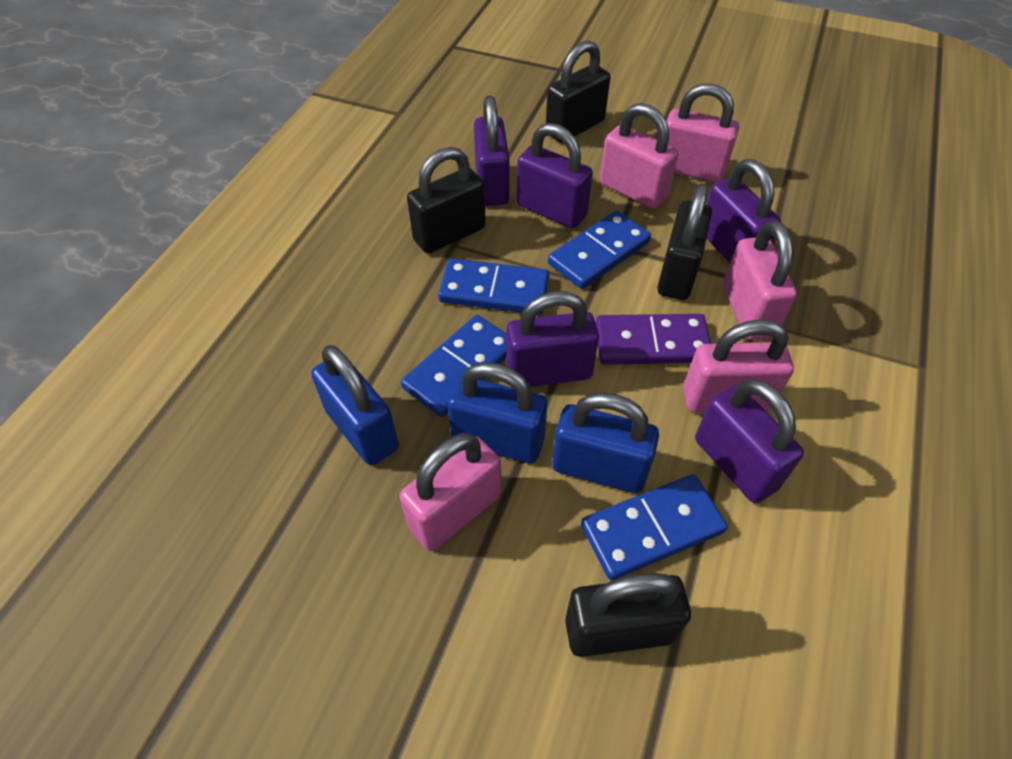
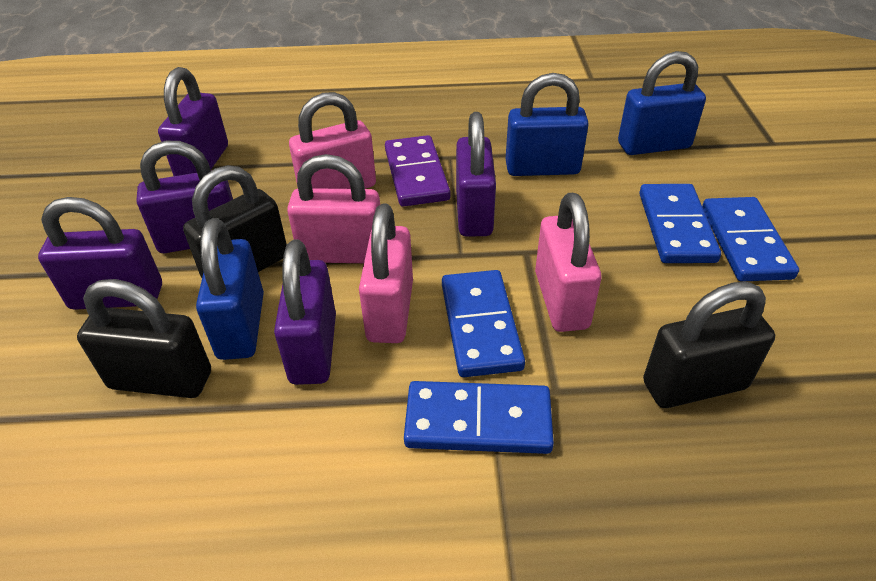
black padlock: 4 -> 3
pink padlock: 5 -> 4

